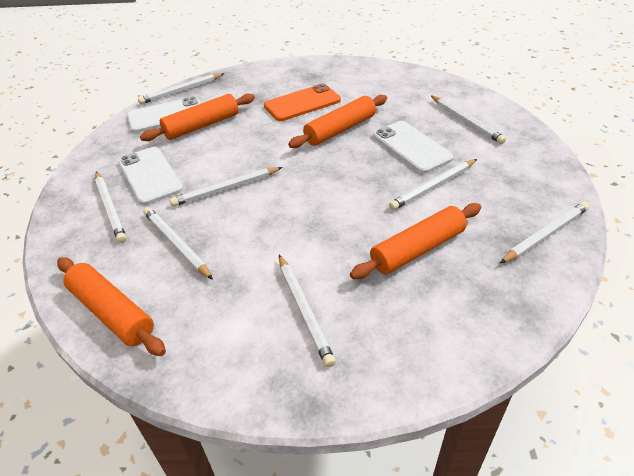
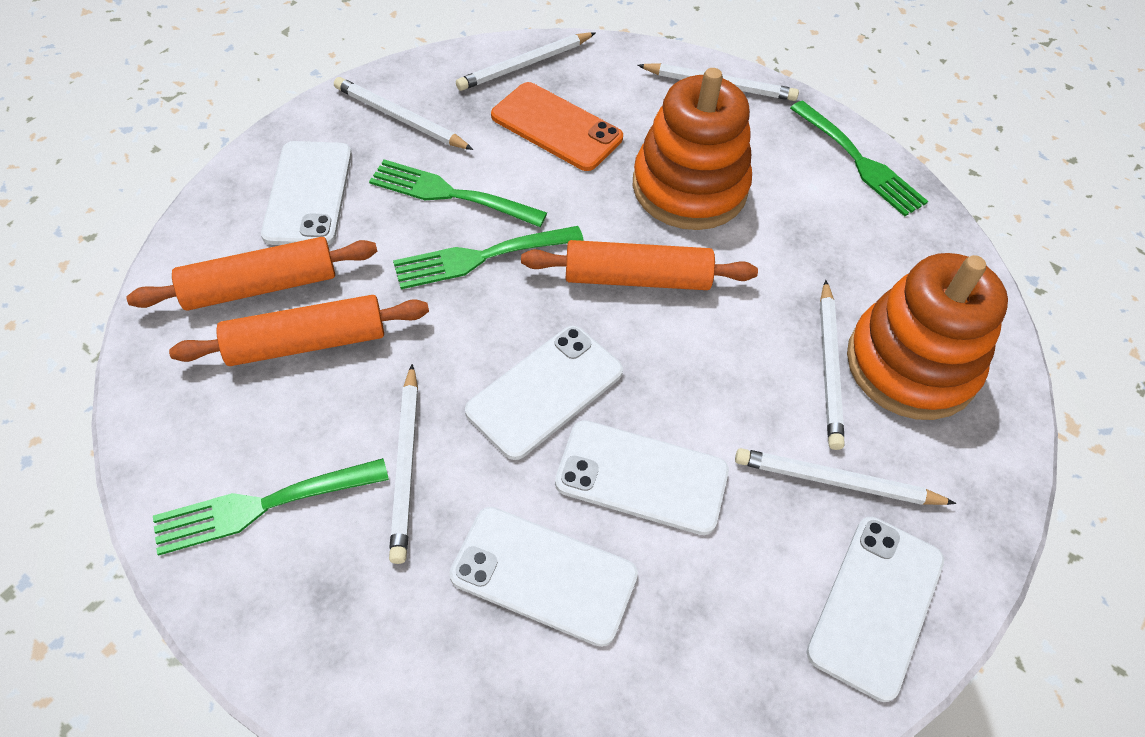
green fork: 0 -> 4
orange rolling pin: 4 -> 3
orange stacking toy: 0 -> 2
white pencil: 8 -> 6
white phone: 3 -> 5

